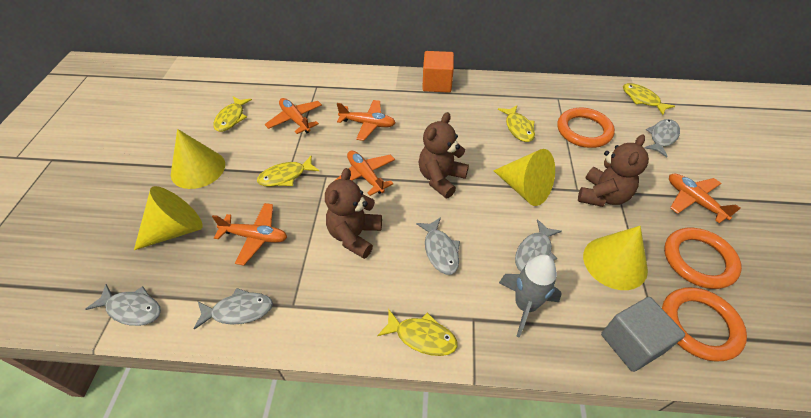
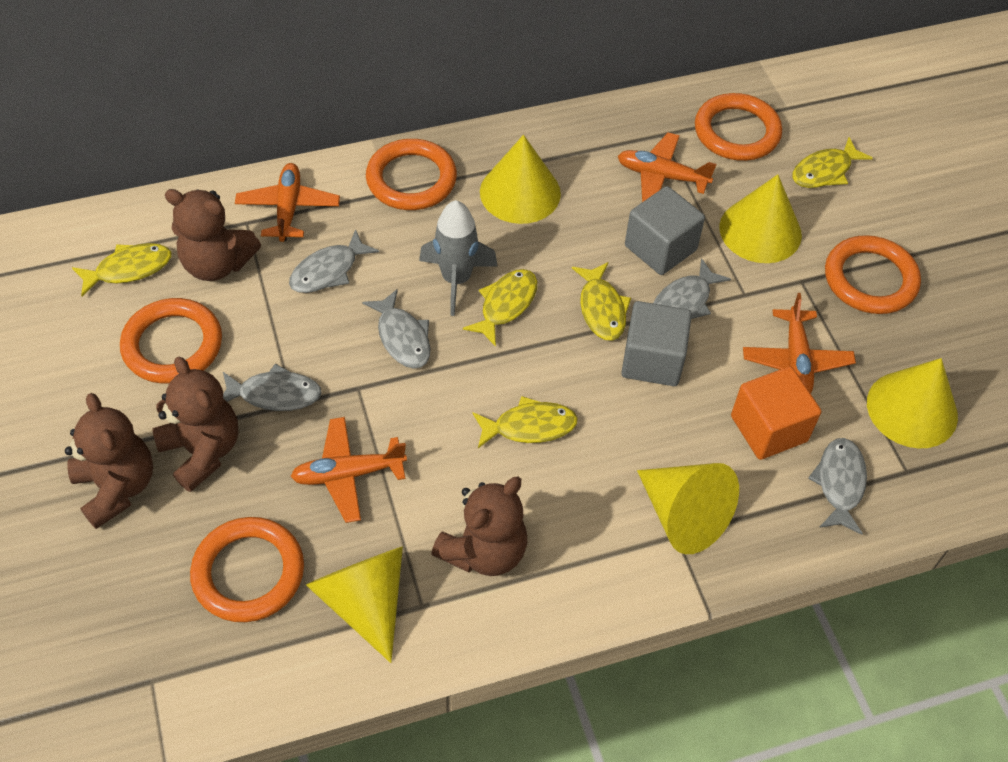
brown teddy bear: 3 -> 4
grey cube: 1 -> 2
orange plane: 5 -> 4
orange ring: 3 -> 5
yellow cone: 4 -> 5

